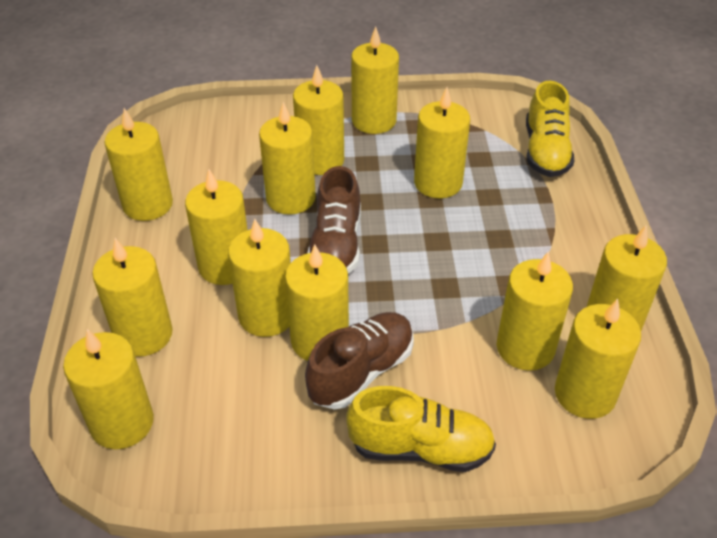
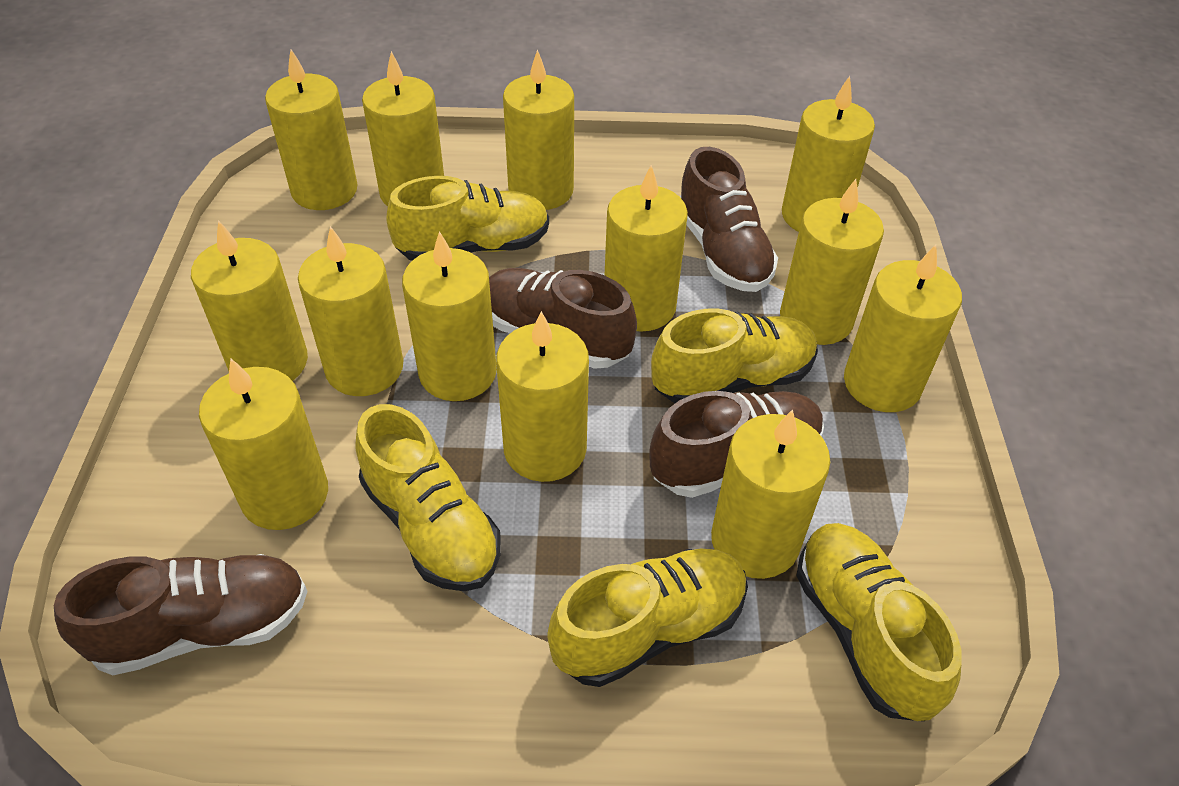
brown shoe: 2 -> 4
yellow shoe: 2 -> 5

